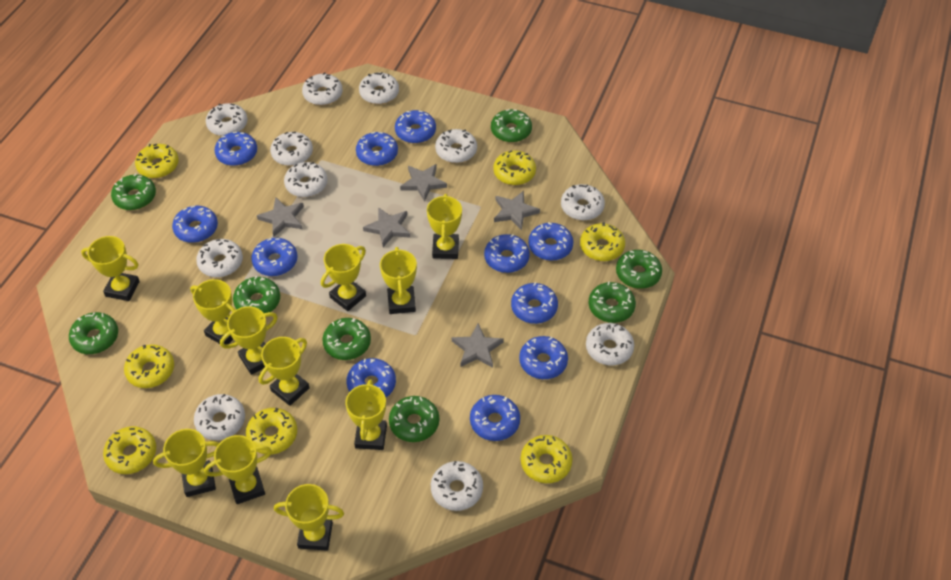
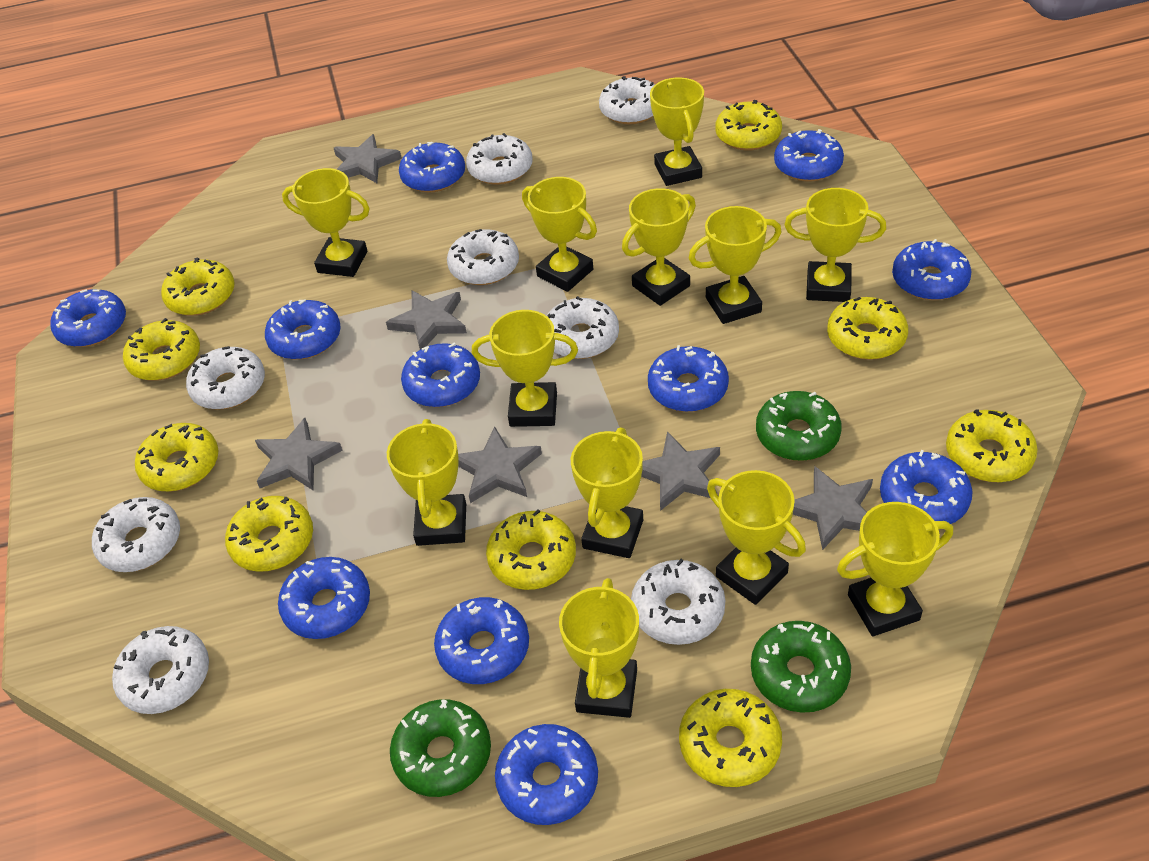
green donut: 8 -> 3
grey star: 5 -> 6
white donut: 11 -> 8
yellow donut: 7 -> 9
yellow trophy: 11 -> 12

